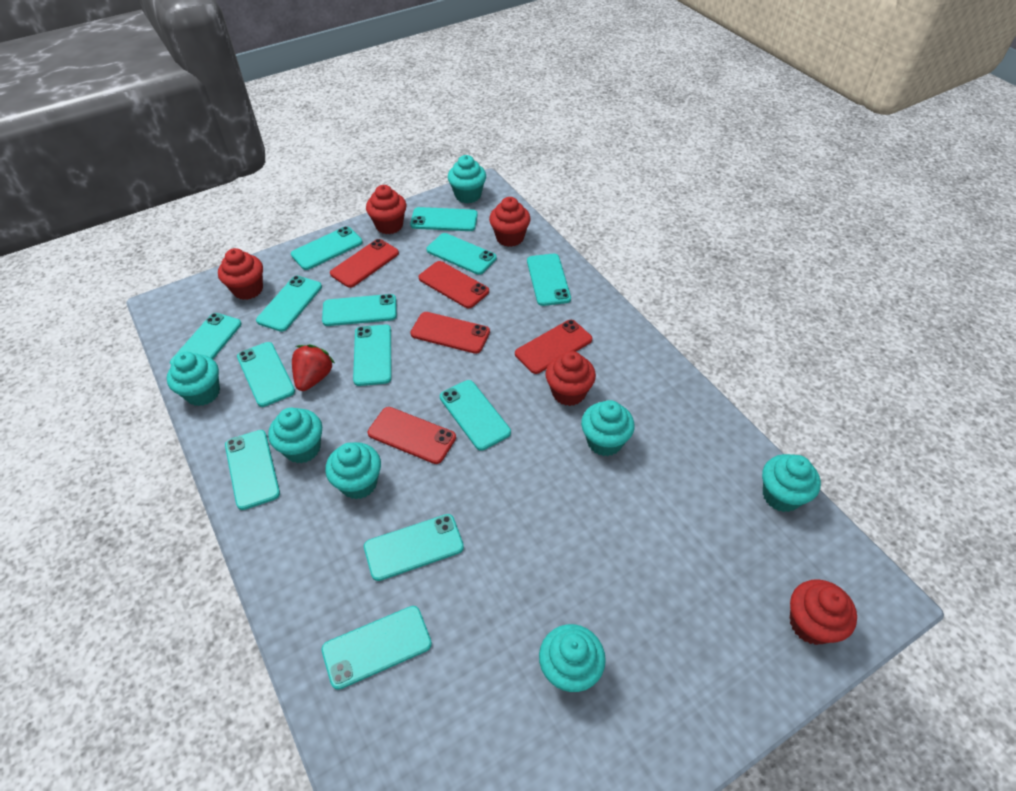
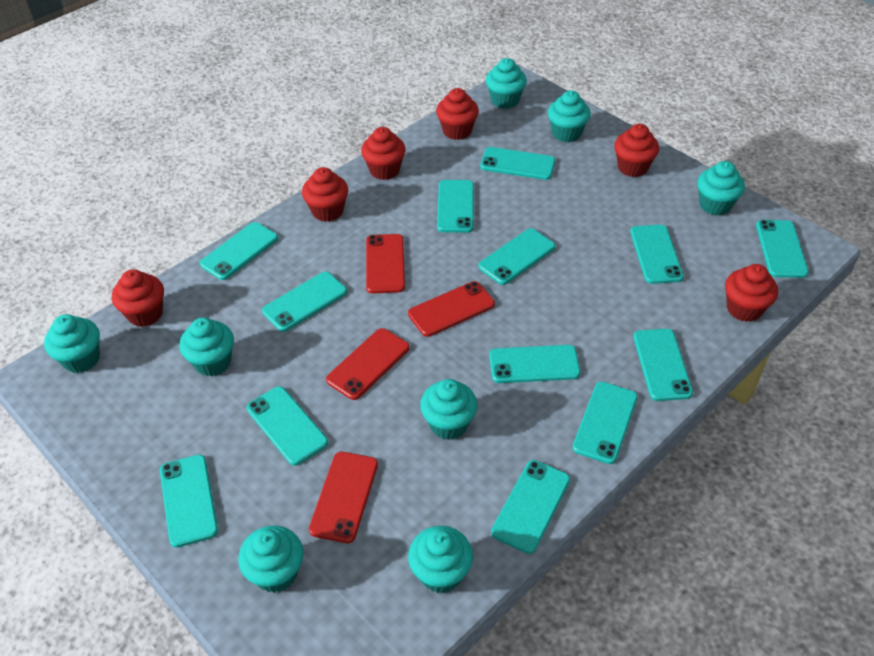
red cupcake: 5 -> 6
red phone: 5 -> 4
red strawberry: 1 -> 0
turquoise cupcake: 7 -> 8

